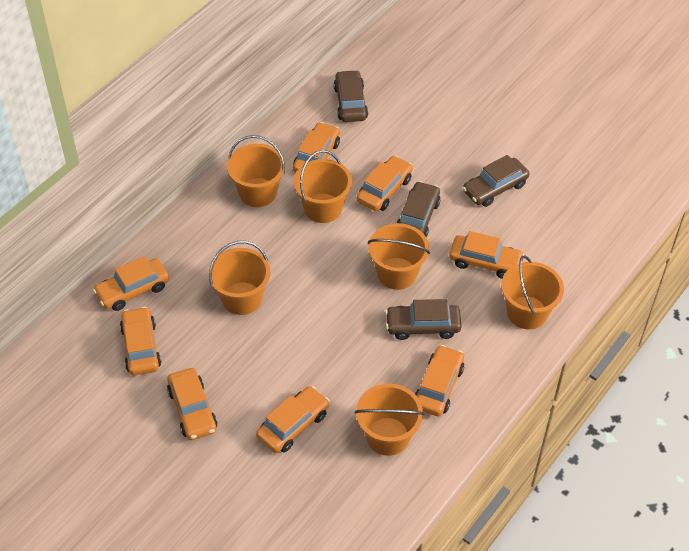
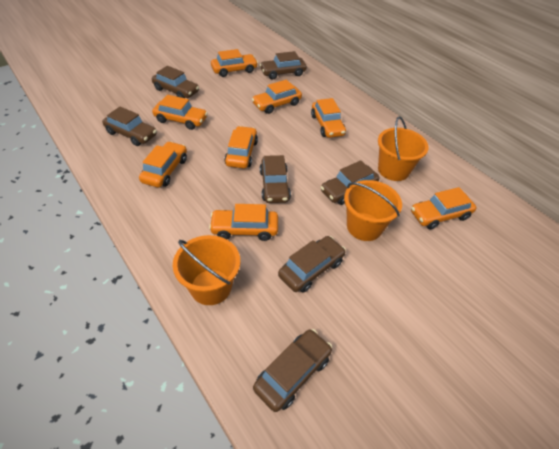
brown car: 4 -> 7
orange bucket: 6 -> 3

